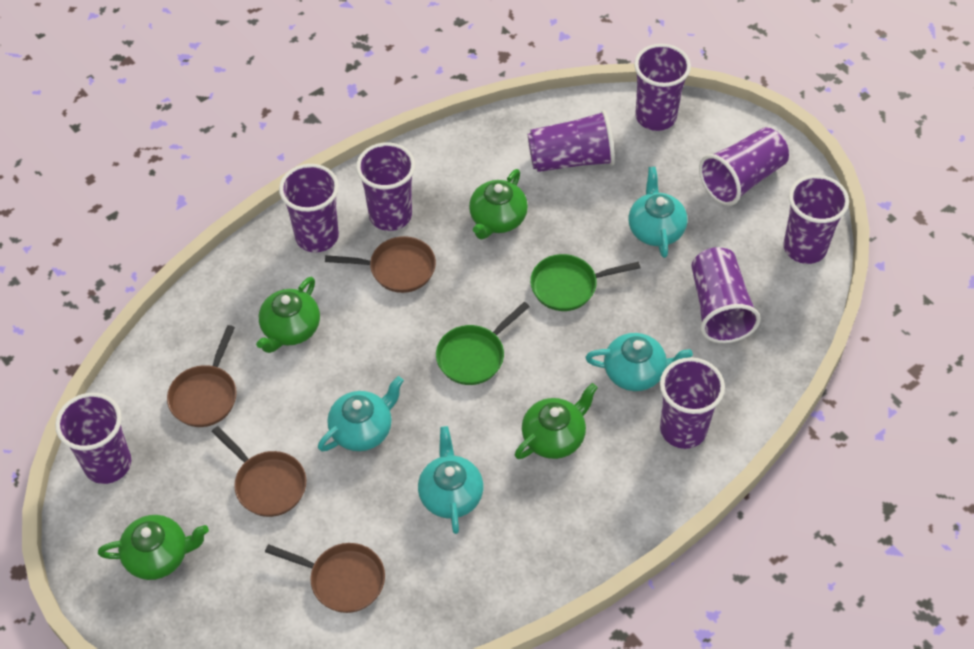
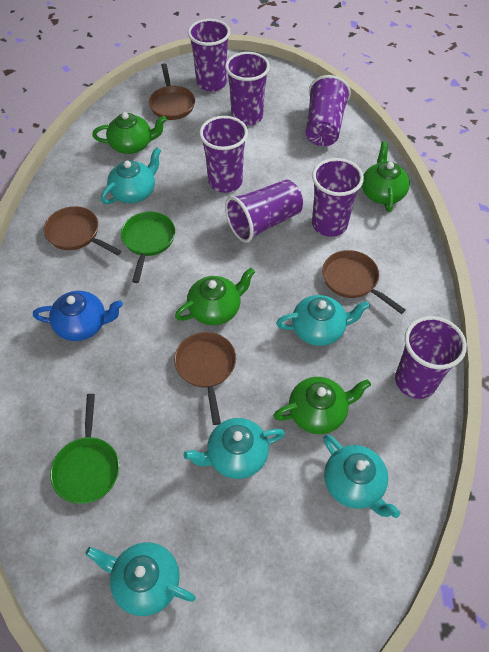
blue teapot: 0 -> 1
purple cup: 9 -> 7
turquoise teapot: 4 -> 5

